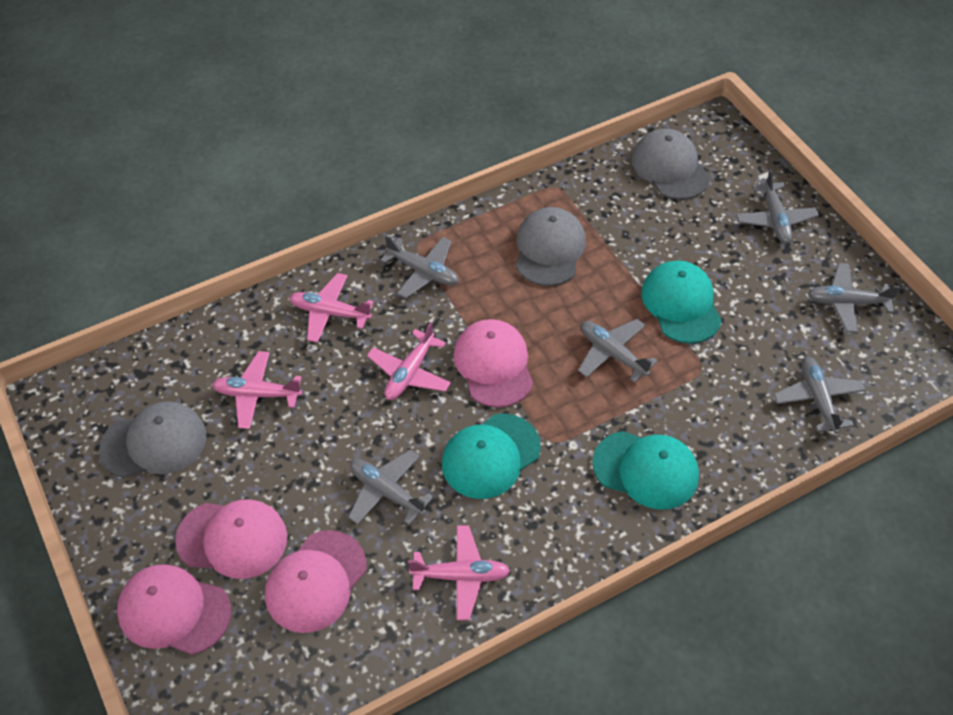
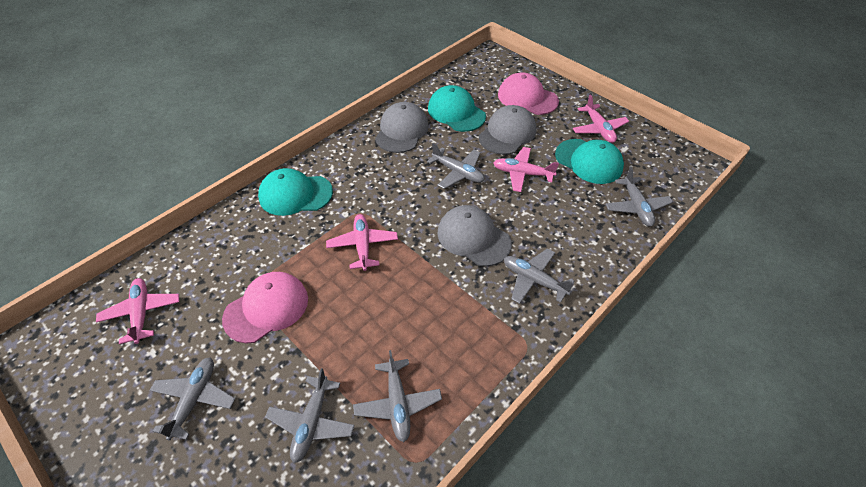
pink cap: 4 -> 2

